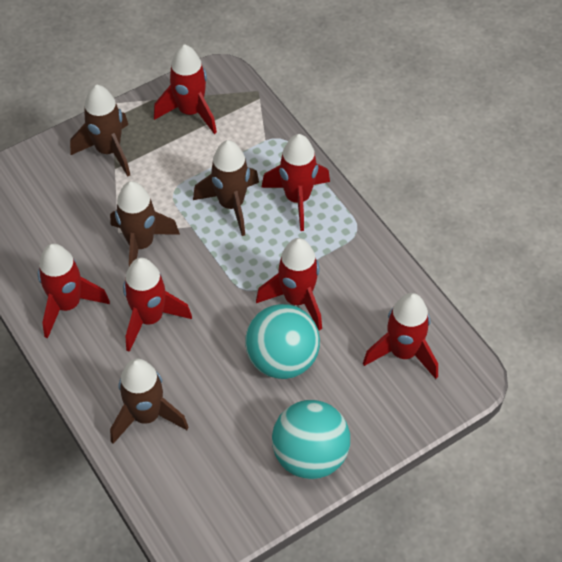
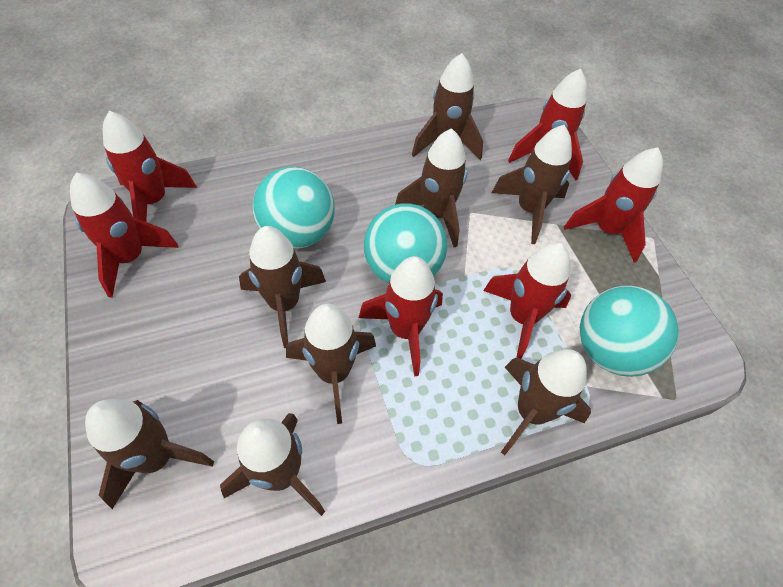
brown rocket: 4 -> 8
turquoise ball: 2 -> 3

